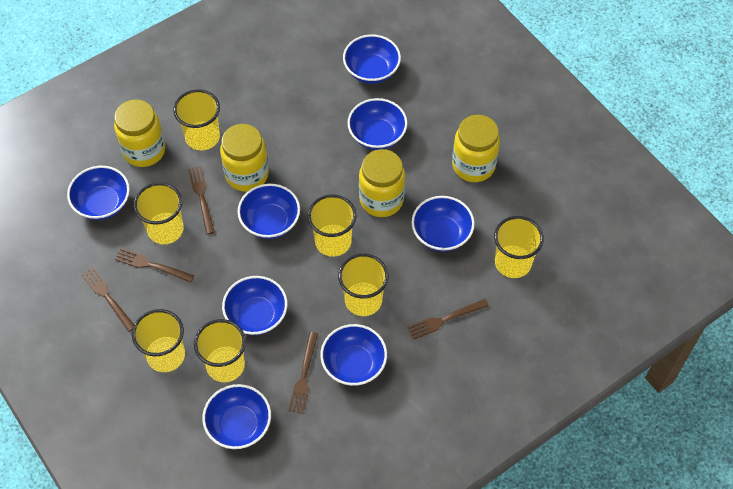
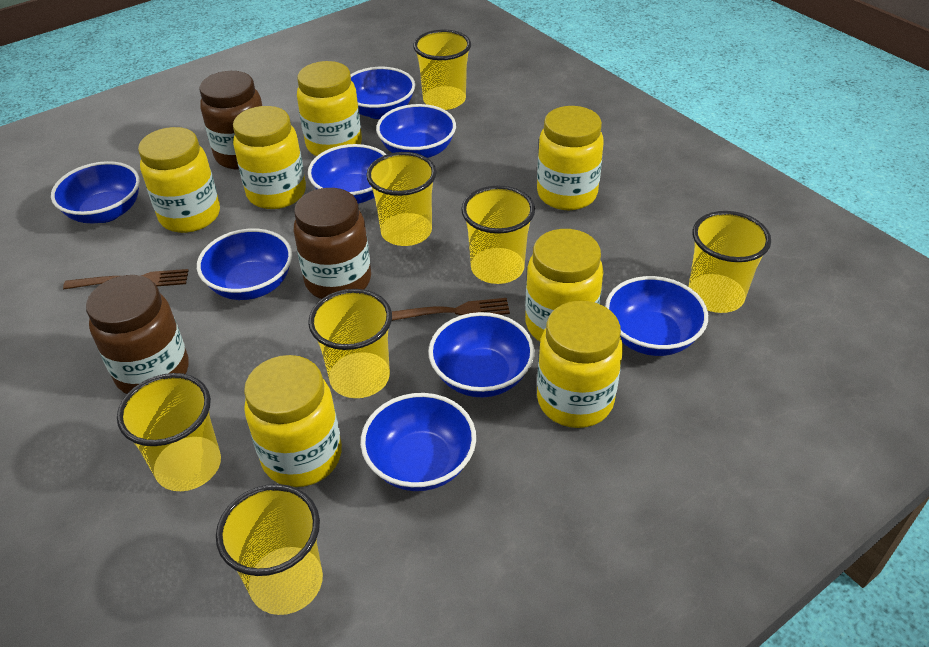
brown fork: 5 -> 2
brown jar: 0 -> 3
yellow jar: 4 -> 7

